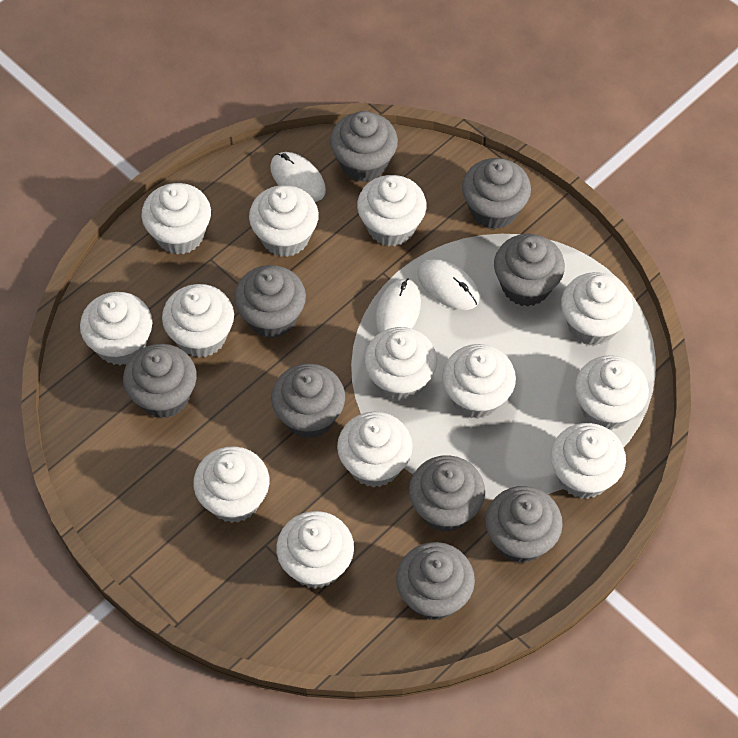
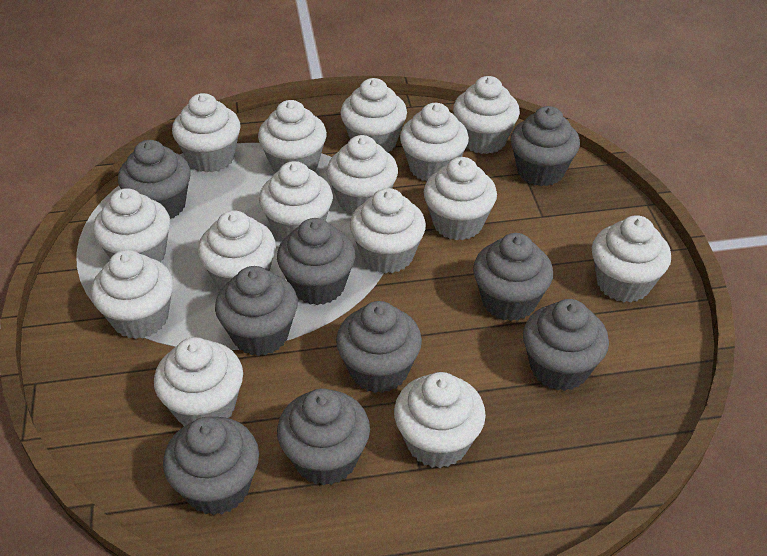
white cupcake: 13 -> 15
white mouse: 3 -> 0

